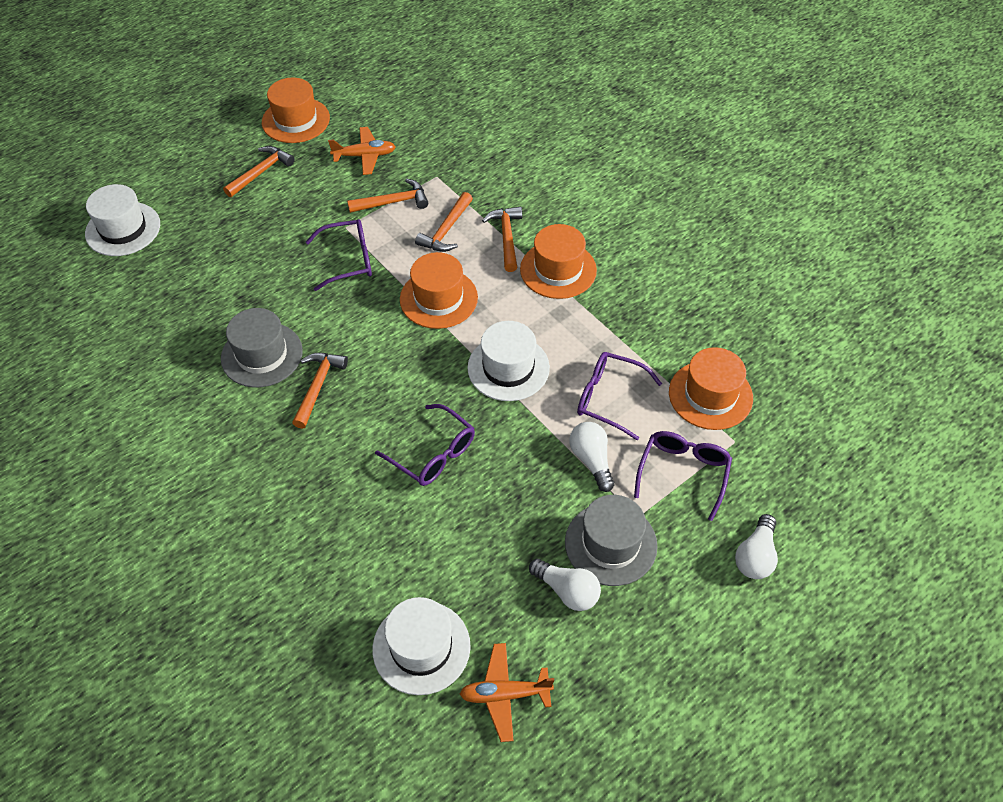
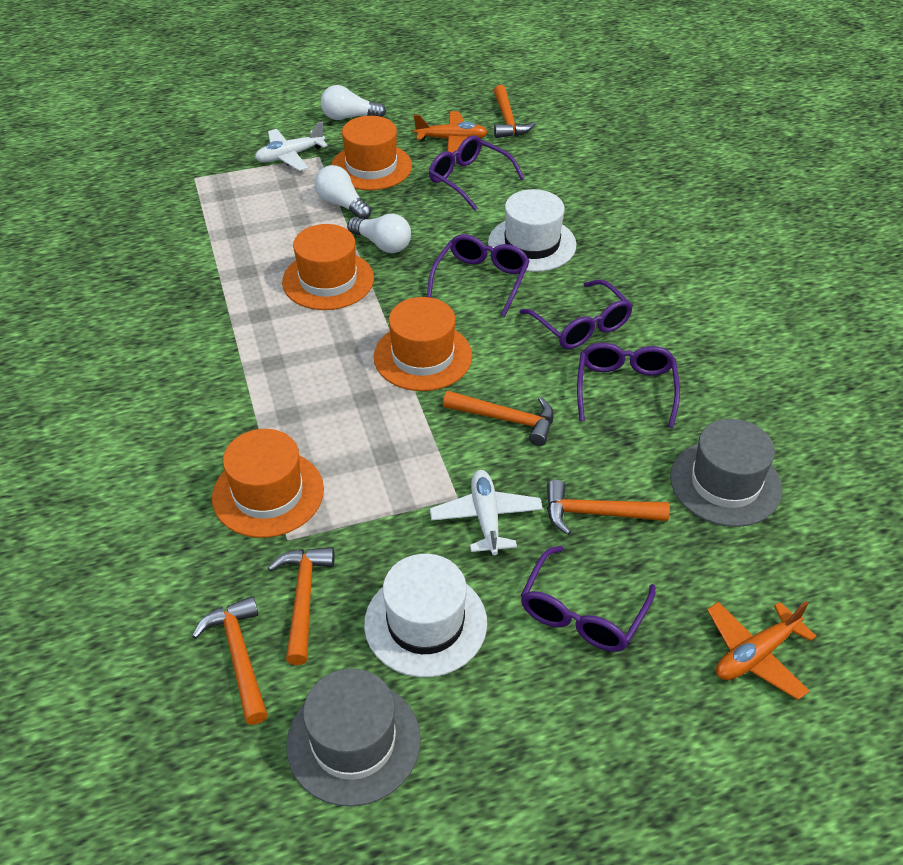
purple glasses: 4 -> 5
white hat: 3 -> 2
white plane: 0 -> 2

